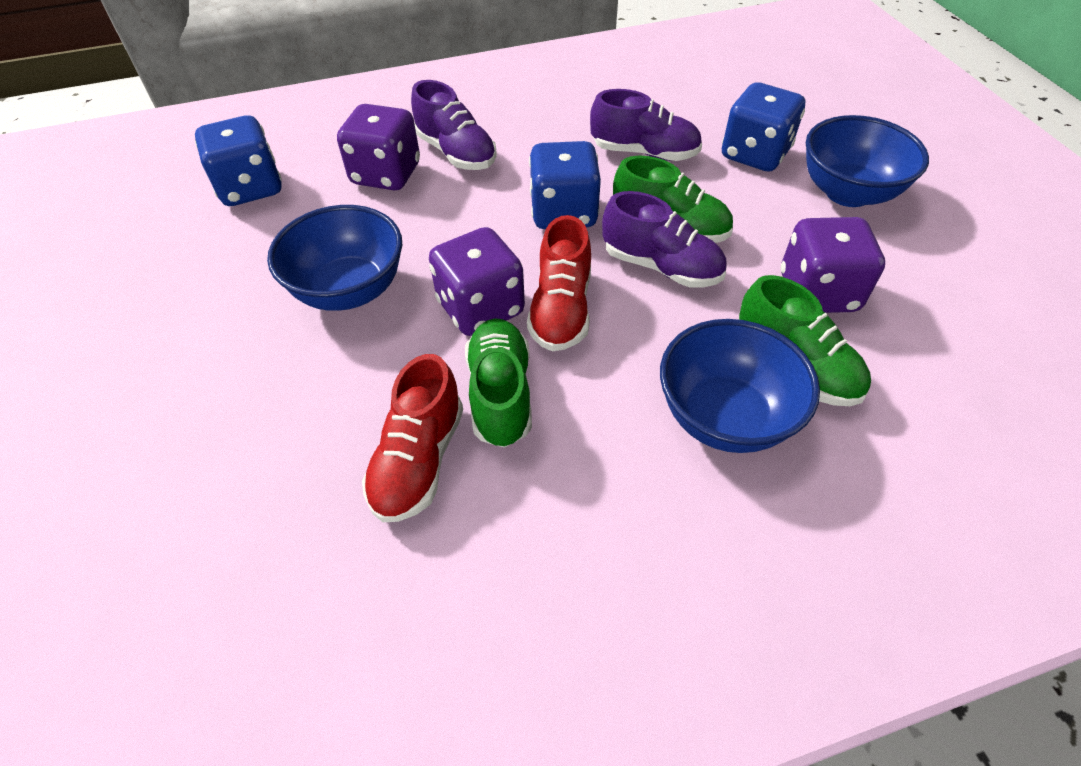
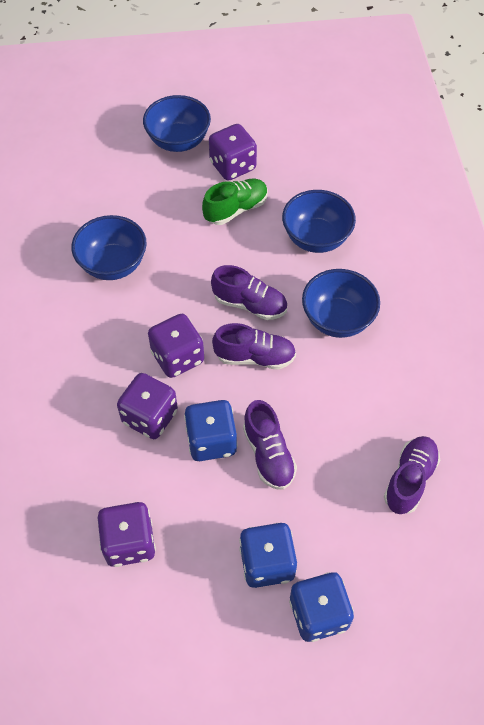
blue bowl: 3 -> 4
green shoe: 3 -> 1
purple dice: 3 -> 4
purple shoe: 3 -> 4
red shoe: 2 -> 0

